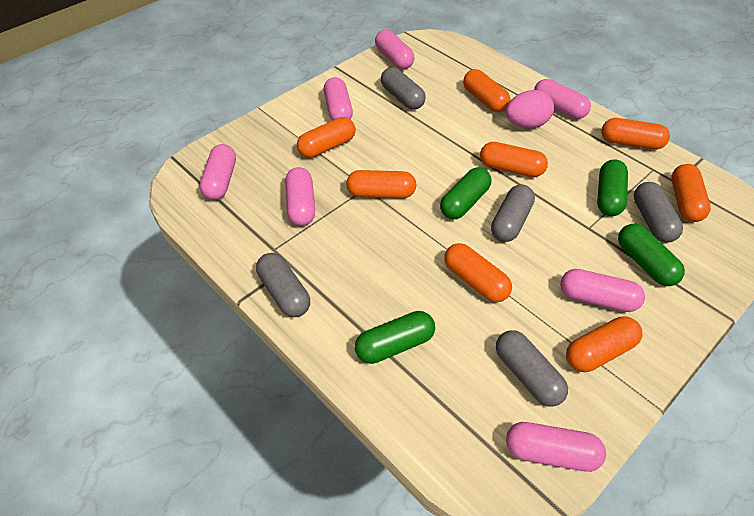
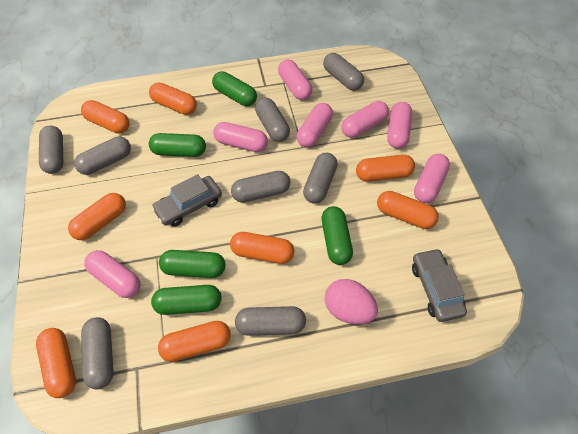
green capsule: 4 -> 5
grey capsule: 5 -> 8
grey car: 0 -> 2

